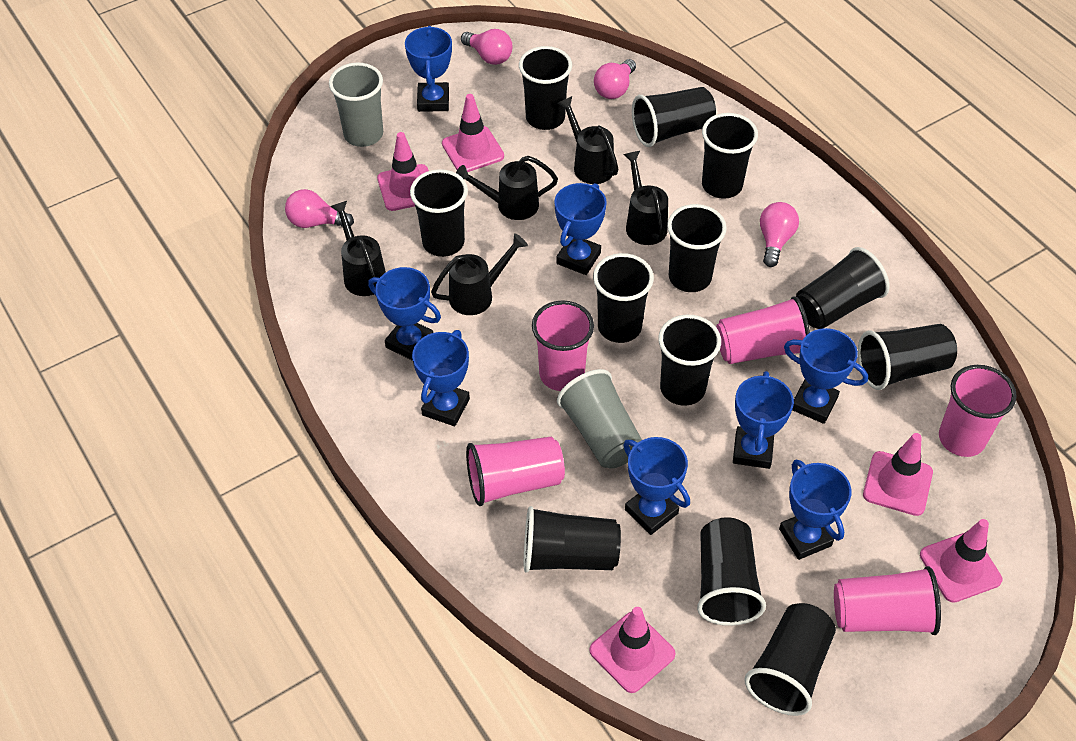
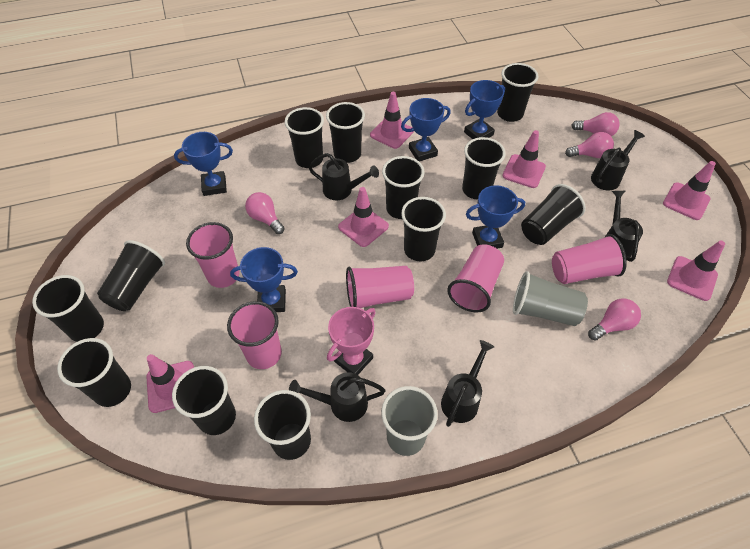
blue trophy: 8 -> 5
pink traffic cone: 5 -> 6
pink trophy: 0 -> 1

